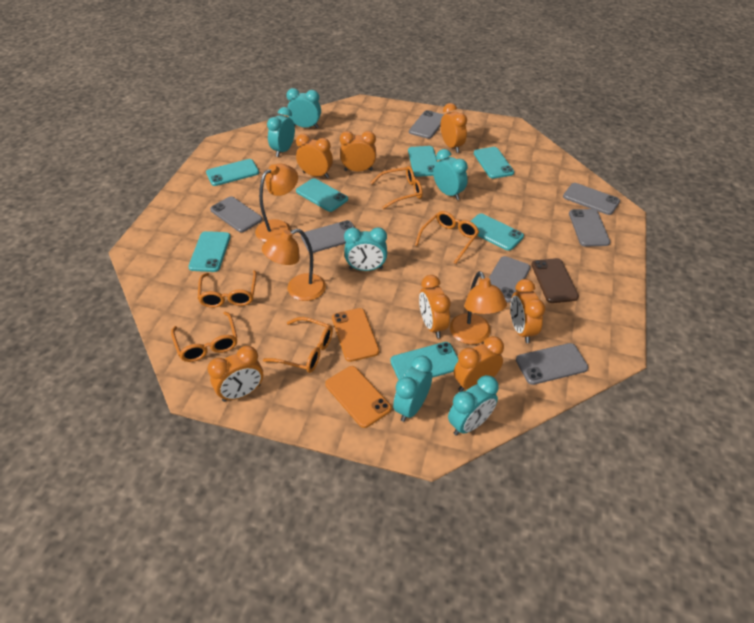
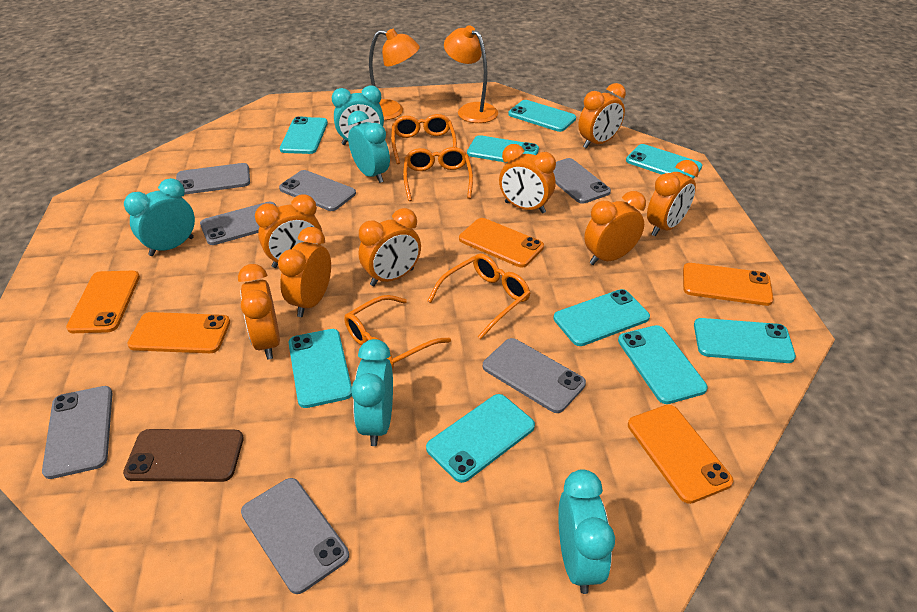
orange clock: 7 -> 8
orange glasses: 5 -> 4
orange lamp: 3 -> 2
orange phone: 2 -> 5
turquoise clock: 6 -> 5
turquoise phone: 7 -> 9

